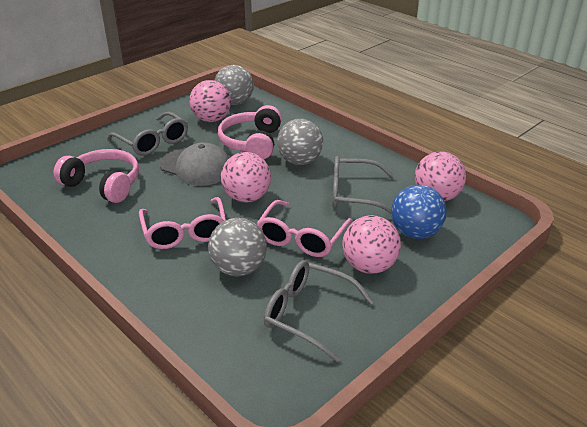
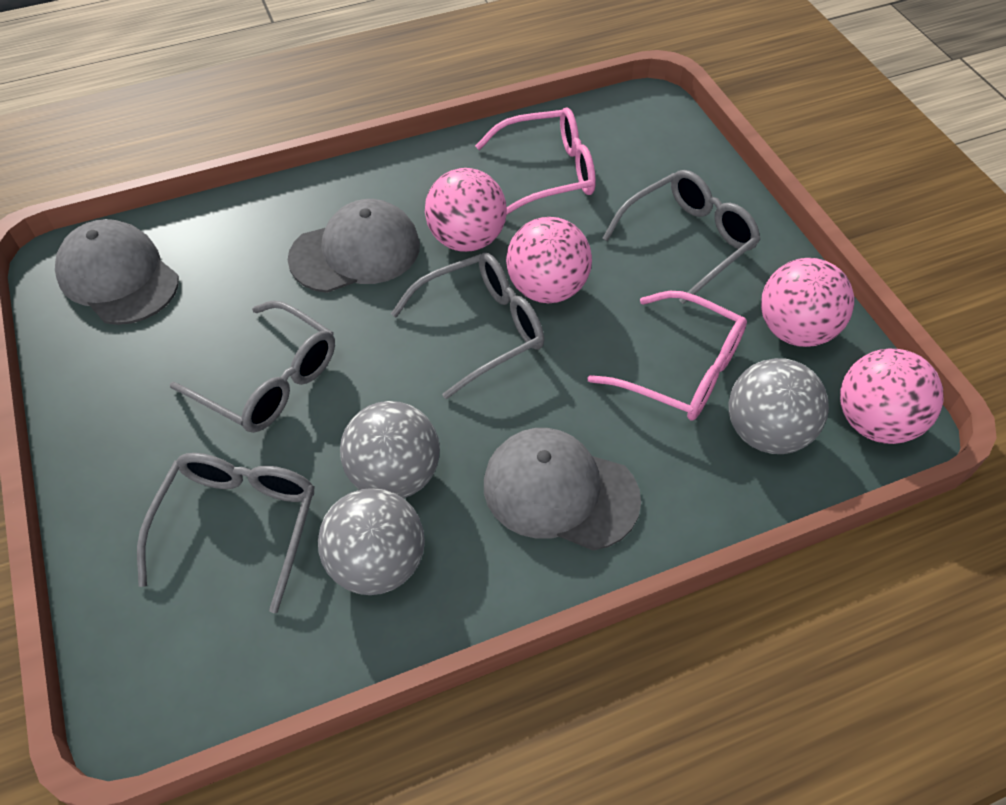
blue ball: 1 -> 0
grey cap: 1 -> 3
grey glasses: 3 -> 4
pink headphones: 2 -> 0

